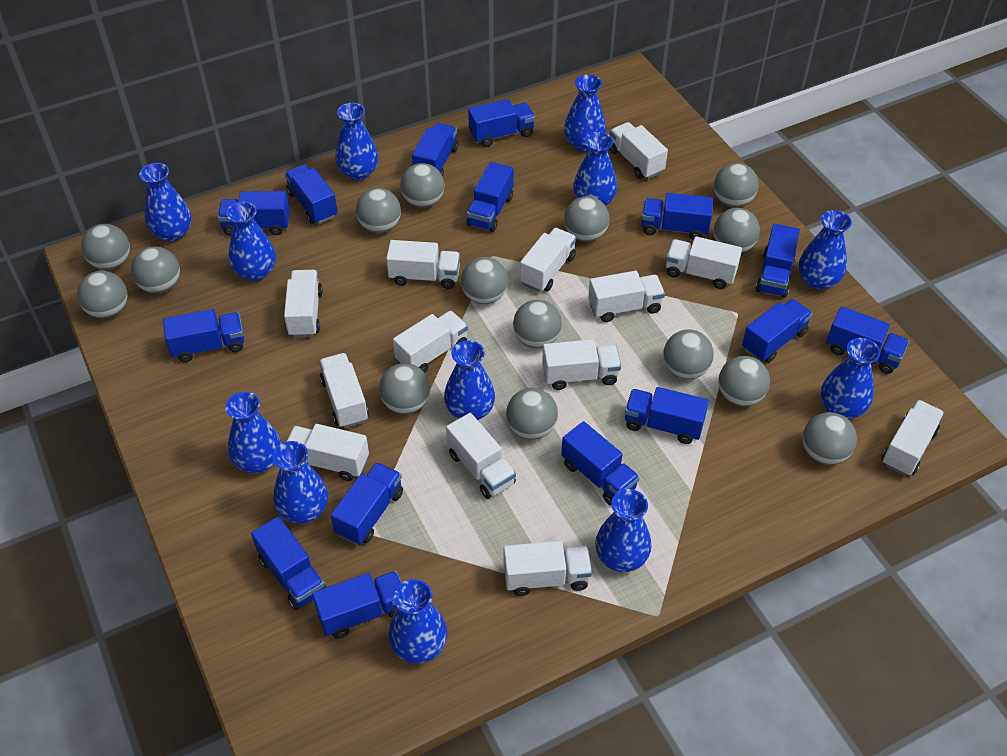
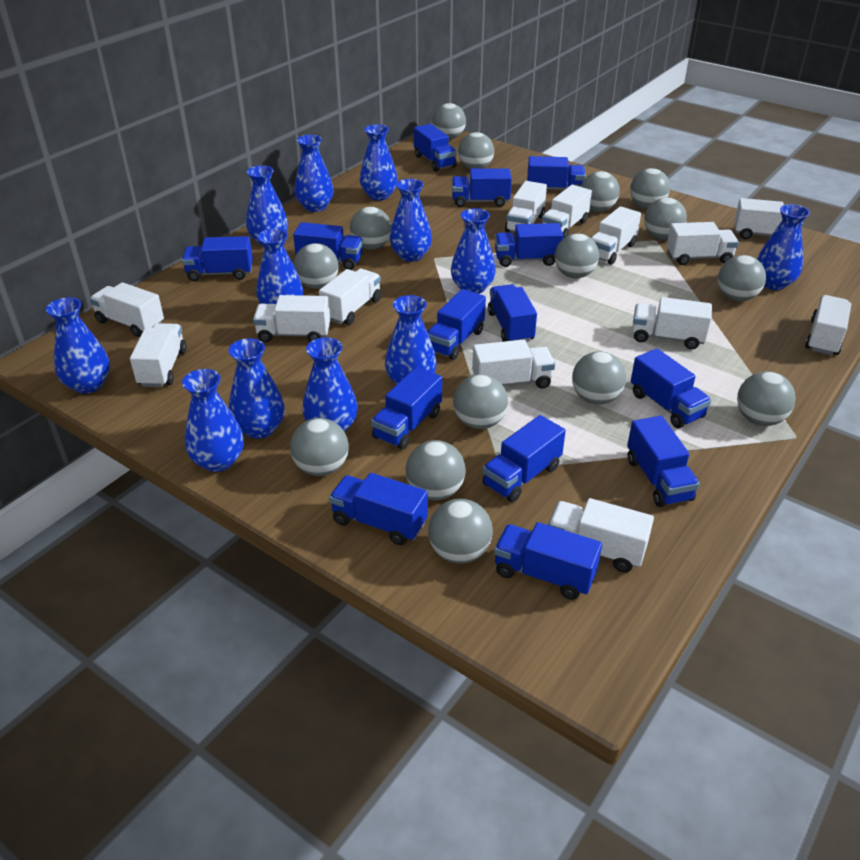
blue truck: 15 -> 14

